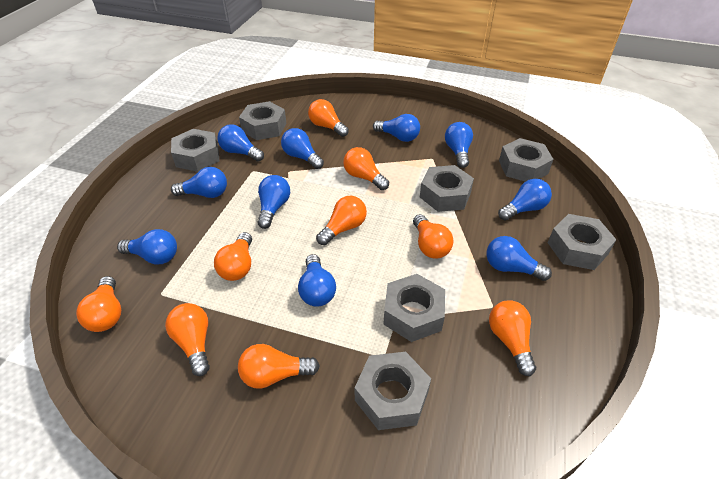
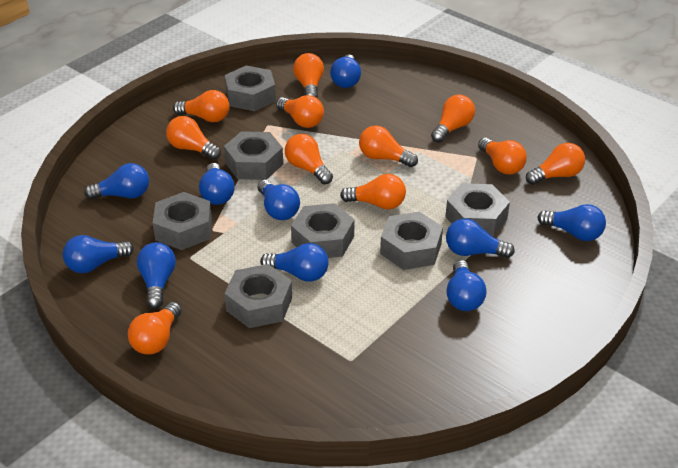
orange light bulb: 9 -> 11

